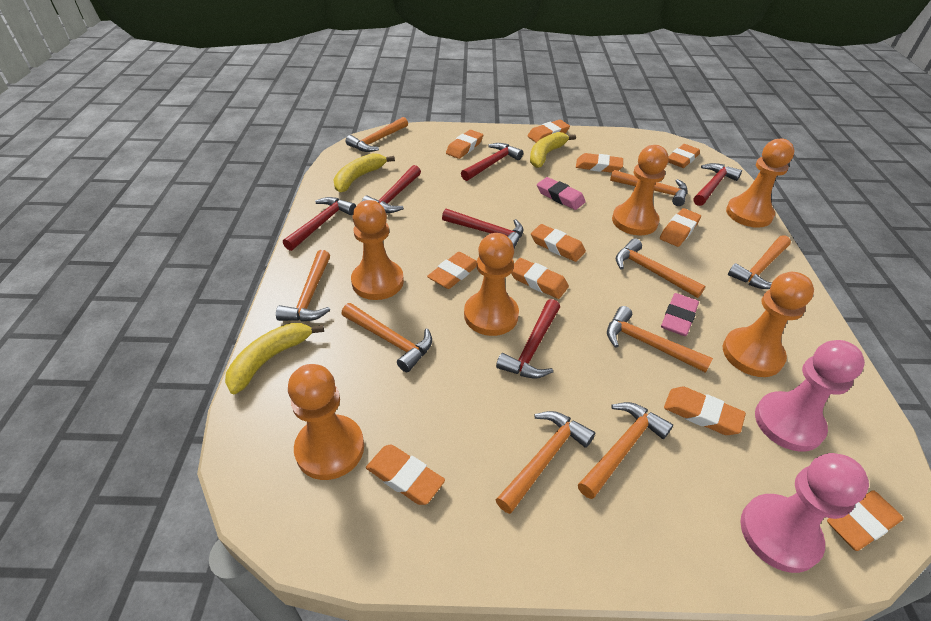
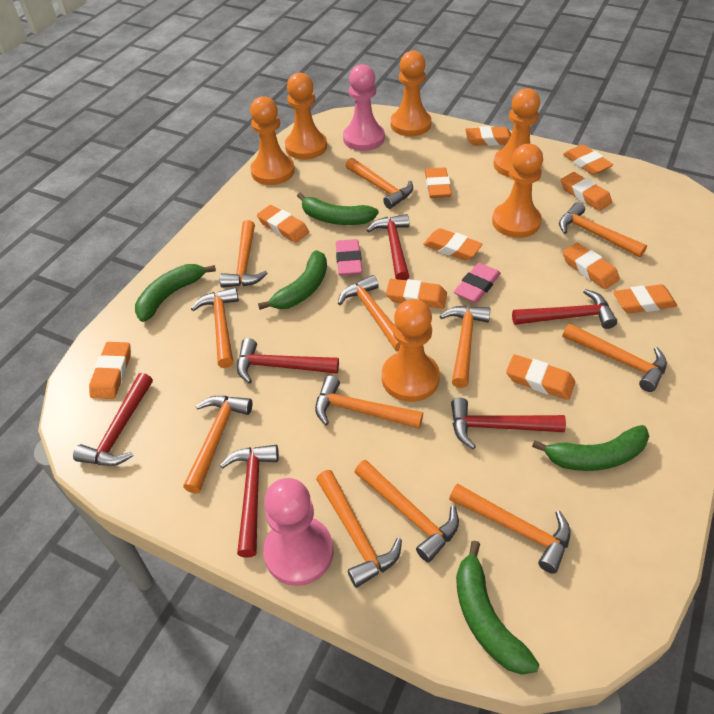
green banana: 0 -> 5
orange hammer: 9 -> 12
yellow banana: 3 -> 0

